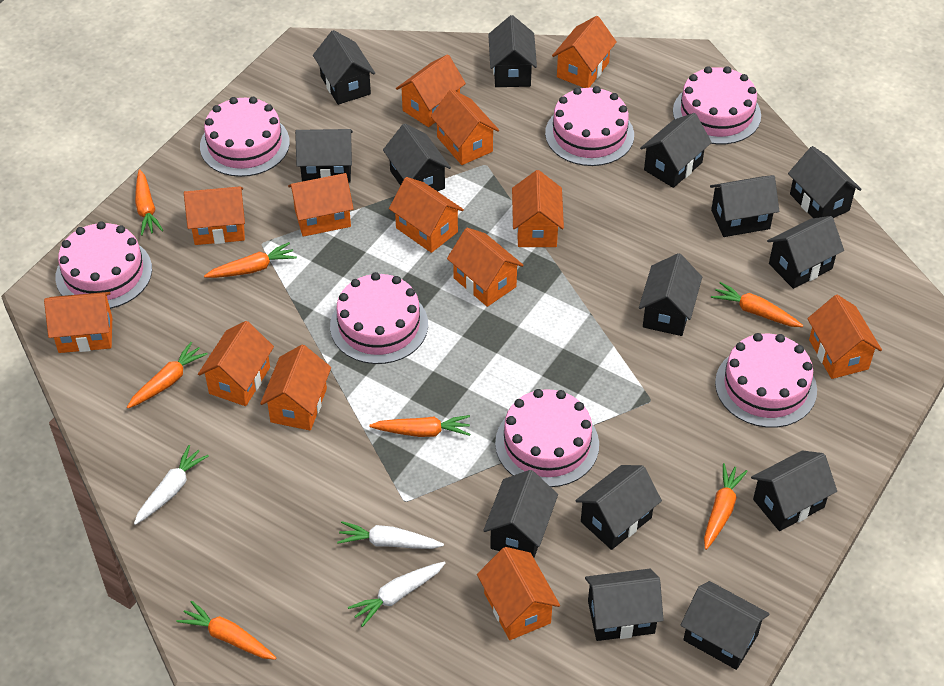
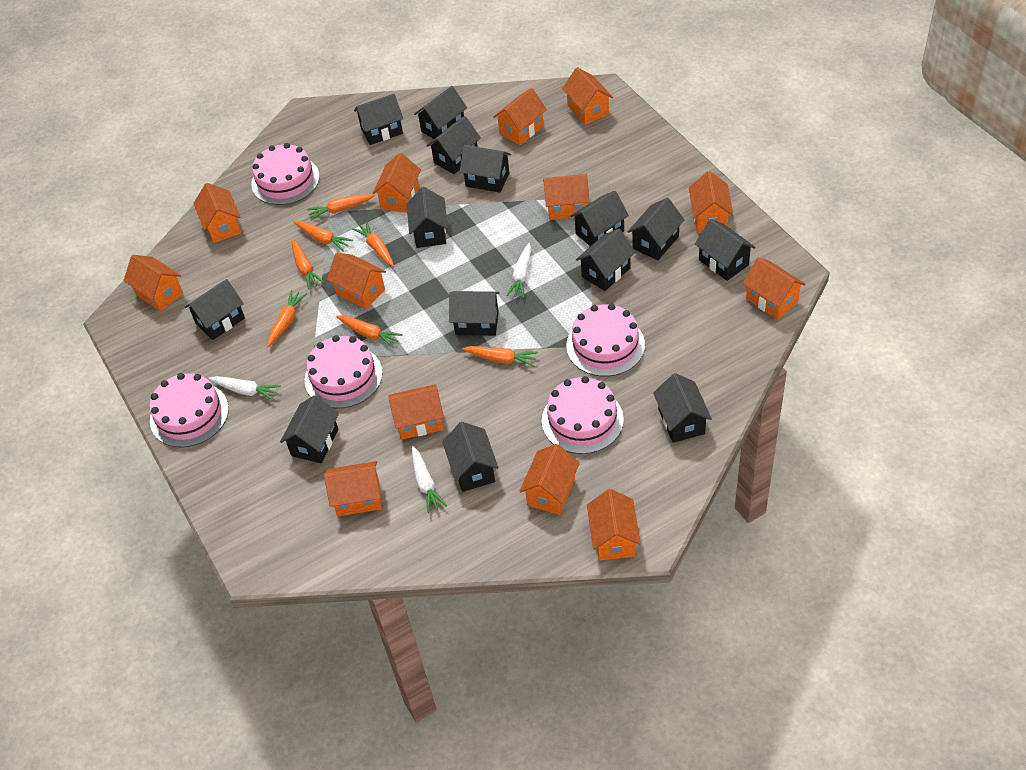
pink cake: 7 -> 5

